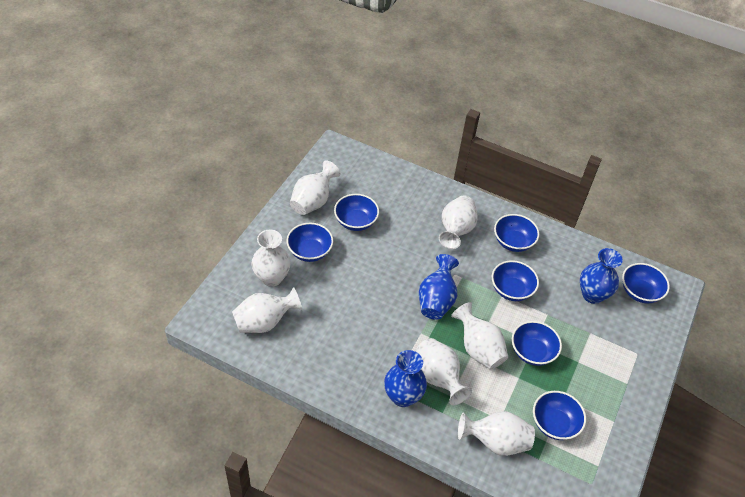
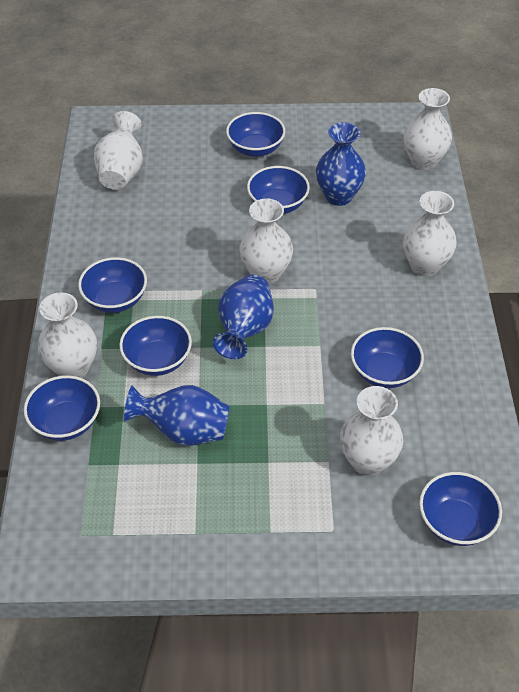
white vase: 7 -> 6

